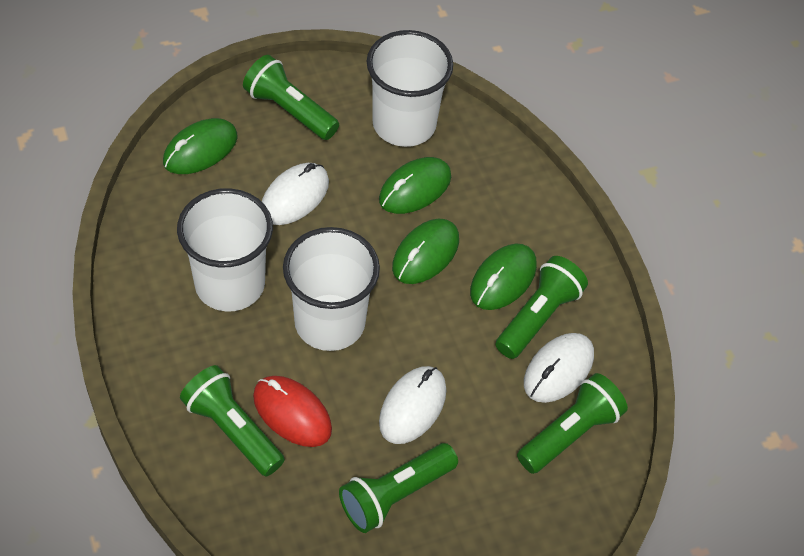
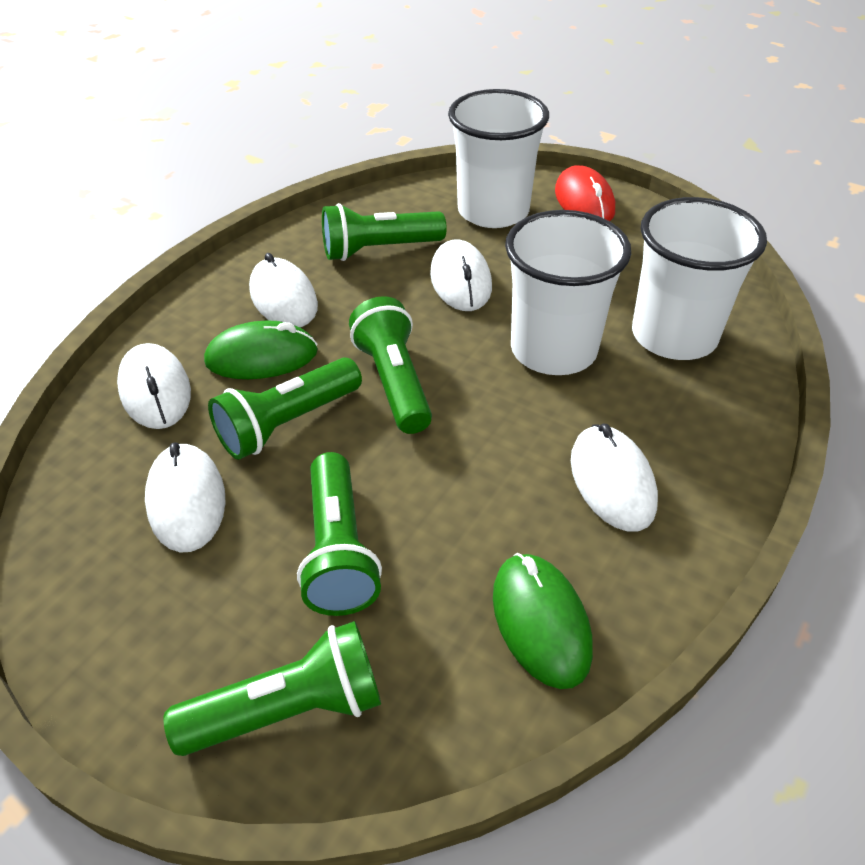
green mouse: 4 -> 2
white mouse: 3 -> 5

